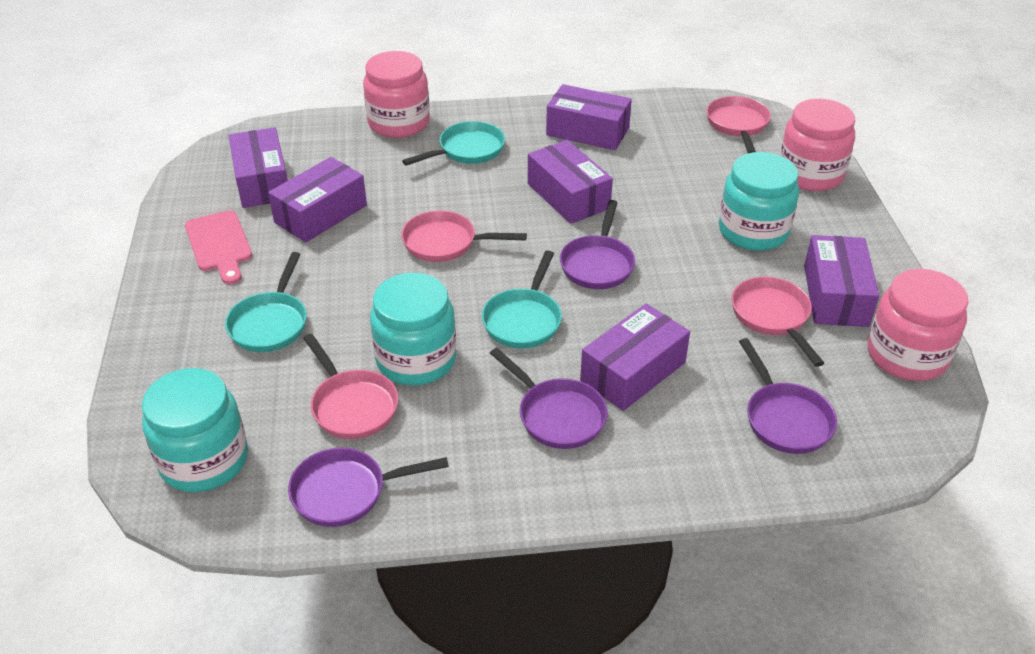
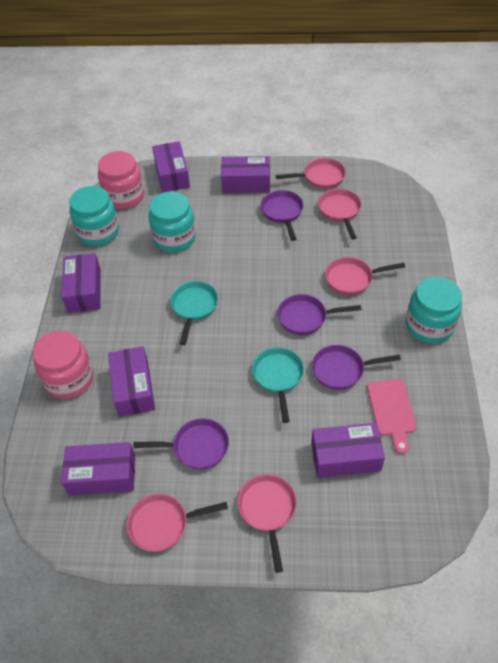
pink jar: 3 -> 2
pink pan: 4 -> 5
turquoise pan: 3 -> 2

